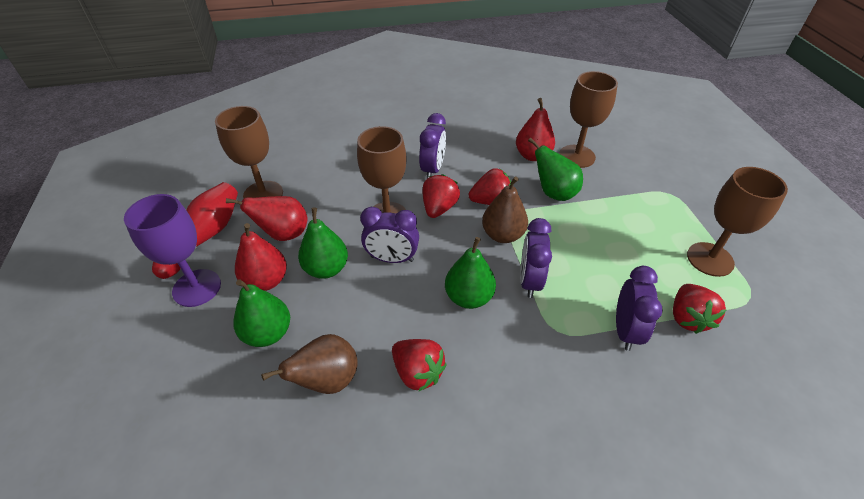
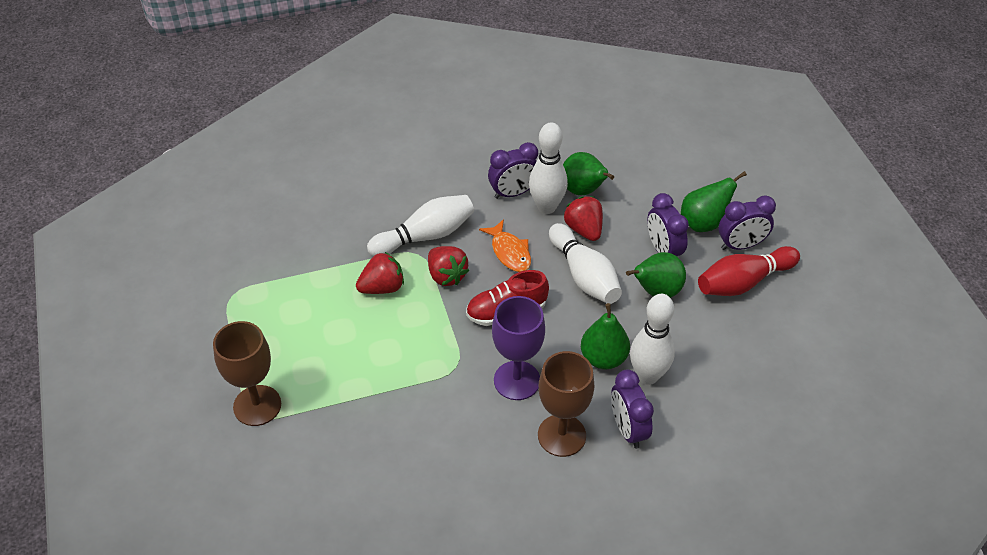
brown goblet: 4 -> 2
brown pear: 2 -> 0
orange fish: 0 -> 1
red pear: 3 -> 0
red shoe: 0 -> 1
red strawberry: 4 -> 3
white bowling pin: 0 -> 4

